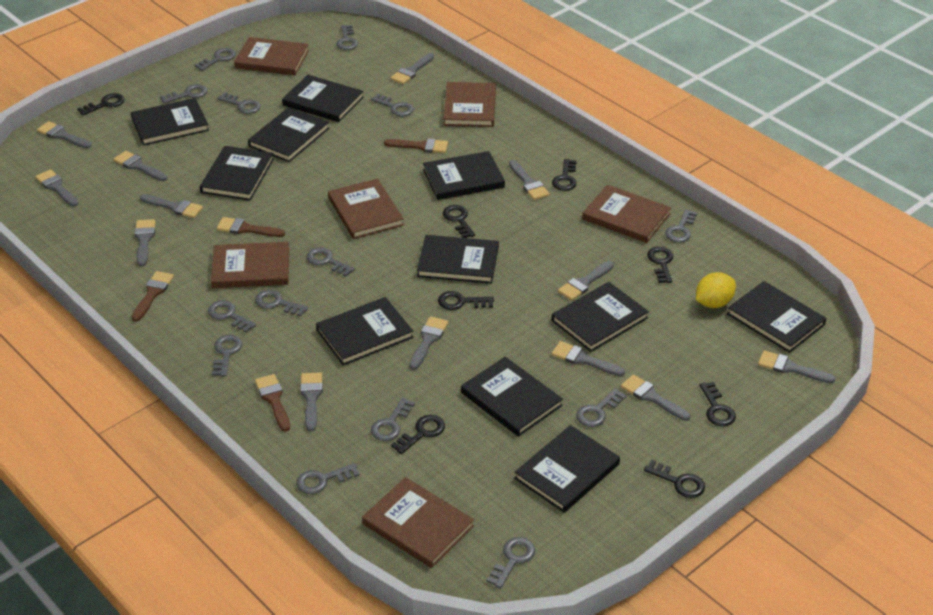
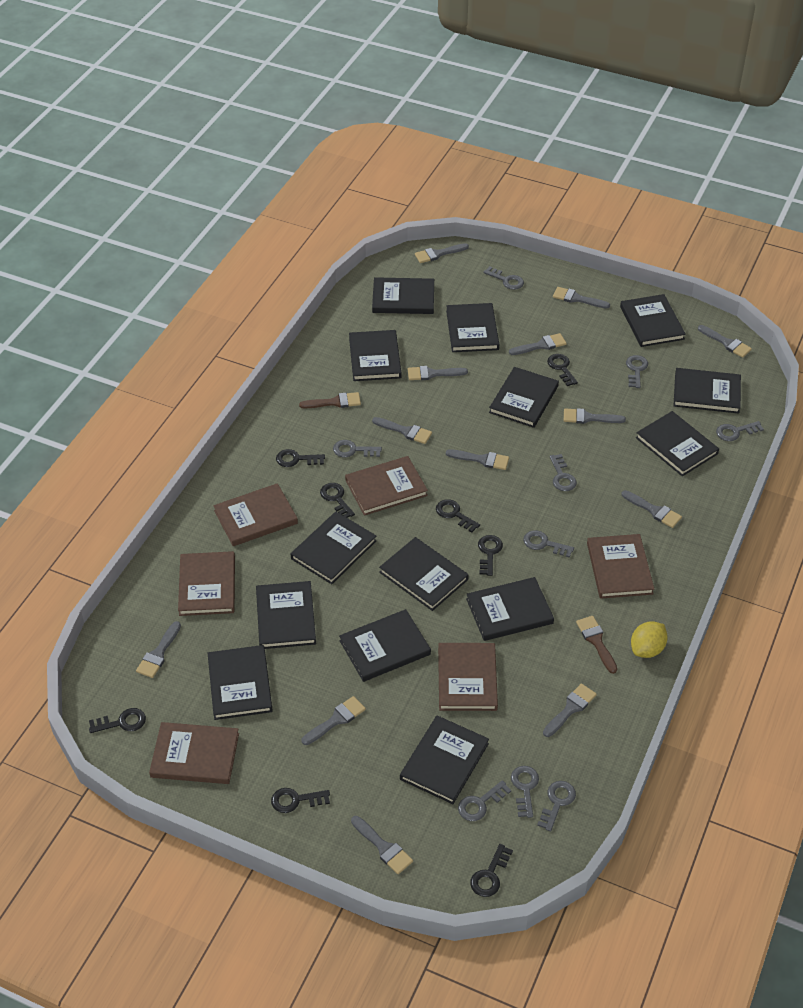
black book: 11 -> 14
brown brush: 4 -> 2
grey key: 14 -> 9

